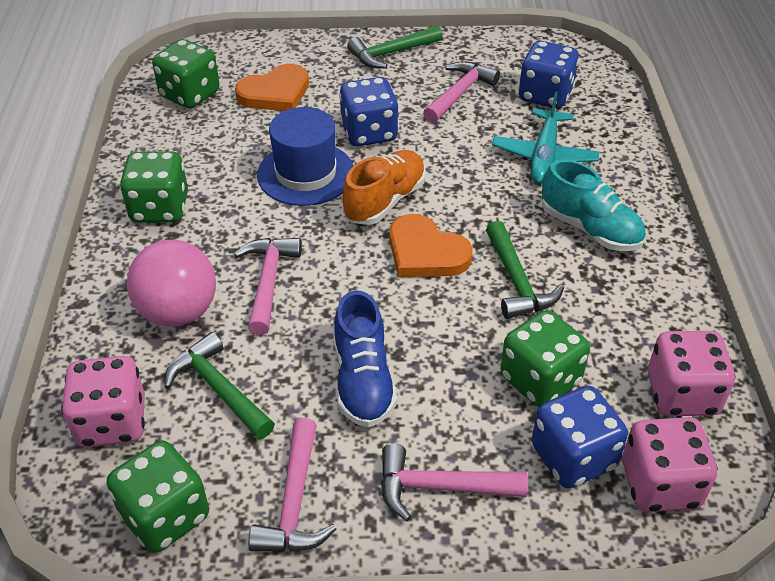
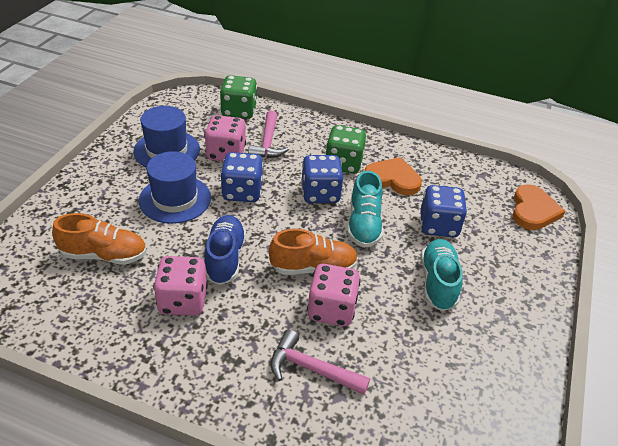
blue hat: 1 -> 2
green dice: 4 -> 2
green hammer: 3 -> 0
orange shoe: 1 -> 2
pink ball: 1 -> 0
pink hammer: 4 -> 2
turquoise plane: 1 -> 0
turquoise shoe: 1 -> 2

